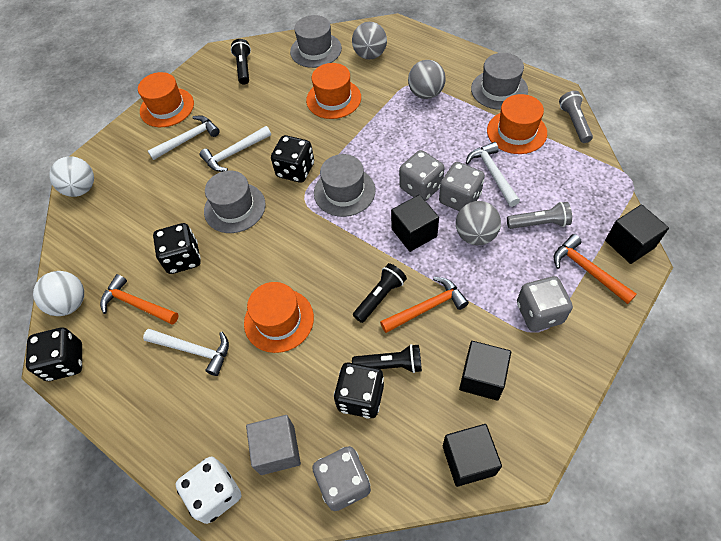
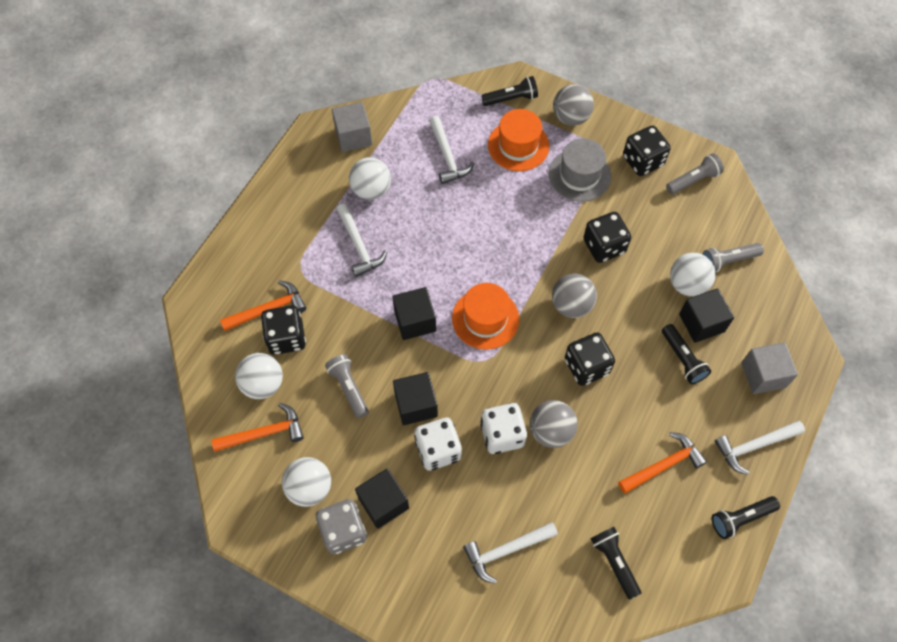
black flashlight: 3 -> 4
grey cube: 1 -> 2
grey dice: 4 -> 1
grey flashlight: 2 -> 3
grey hat: 4 -> 1
orange hat: 4 -> 2
white ball: 2 -> 4
white dice: 1 -> 2

